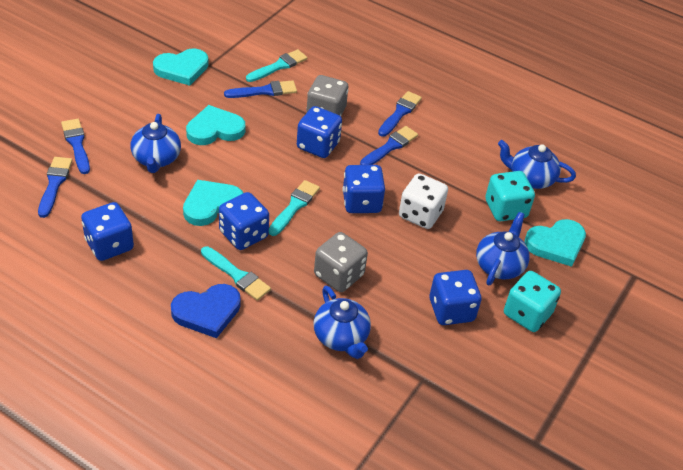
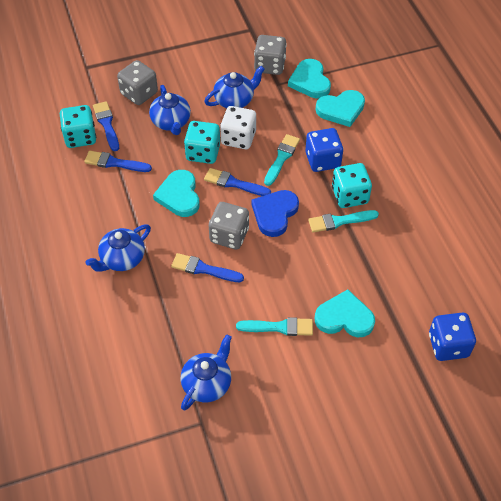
blue brush: 5 -> 4
blue dice: 5 -> 2
grey dice: 2 -> 3
turquoise dice: 2 -> 3

